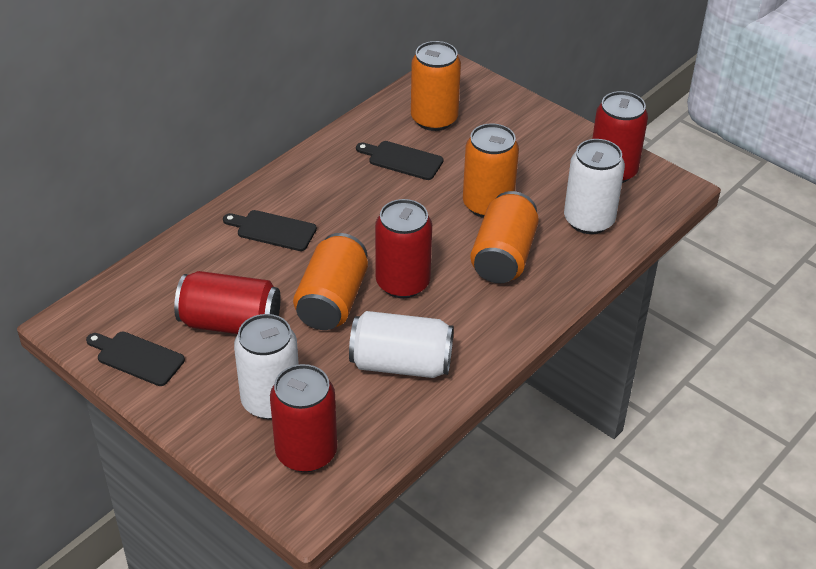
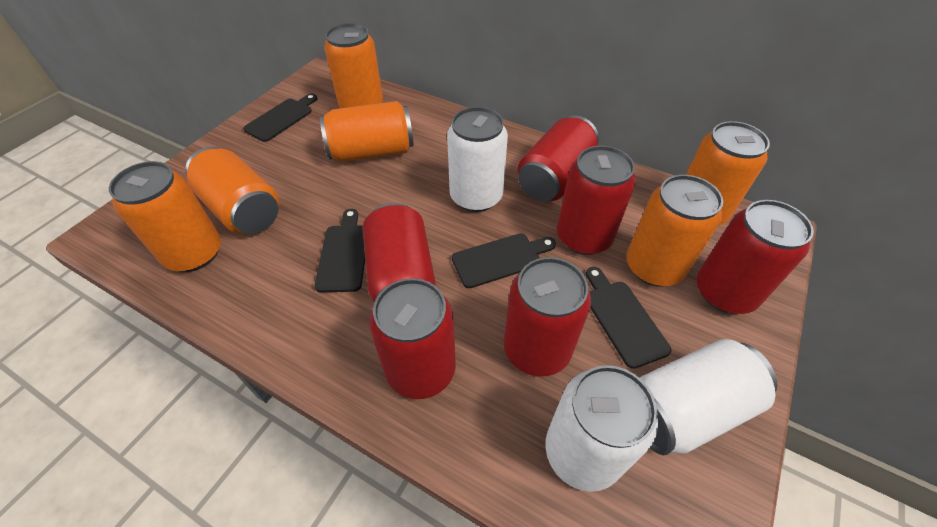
black cutting board: 3 -> 4
orange can: 4 -> 6
red can: 4 -> 6

